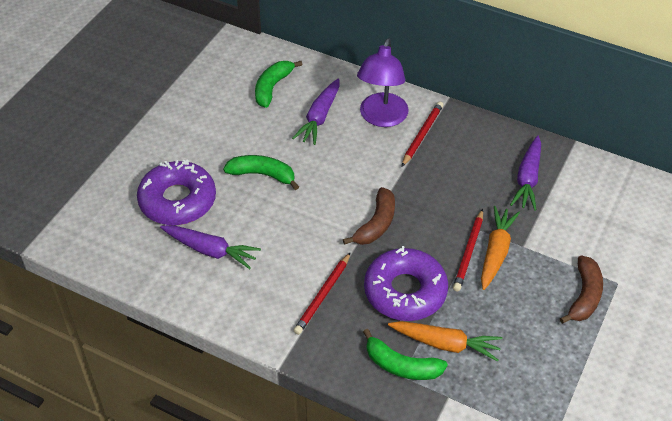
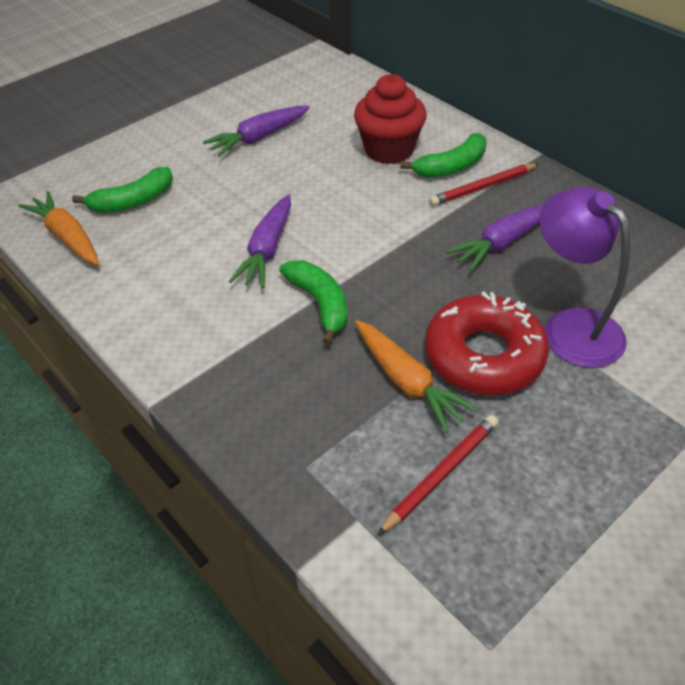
brown banana: 2 -> 0
purple donut: 2 -> 0
red cupcake: 0 -> 1
red donut: 0 -> 1
red pencil: 3 -> 2

